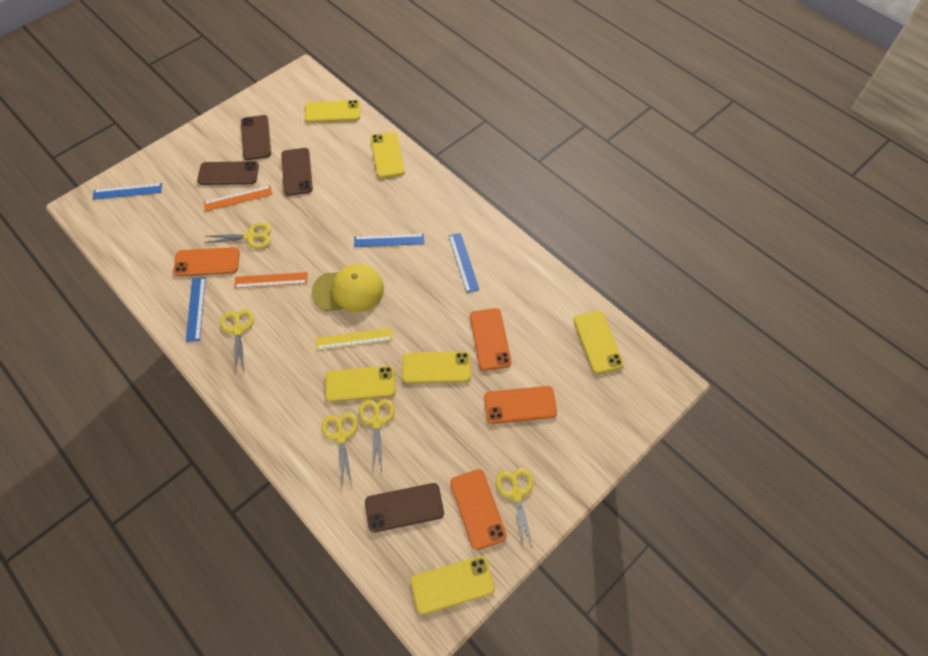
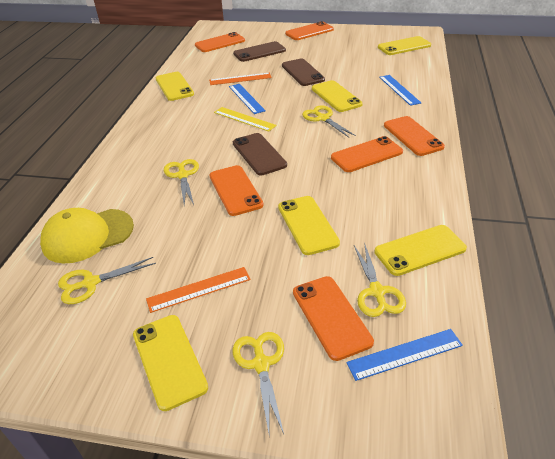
blue ruler: 4 -> 3
brown phone: 4 -> 3
orange phone: 4 -> 6

